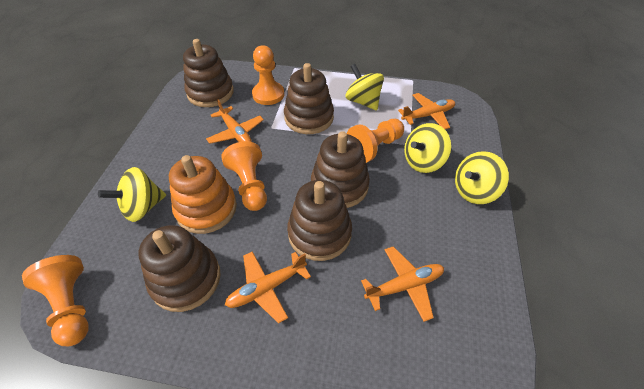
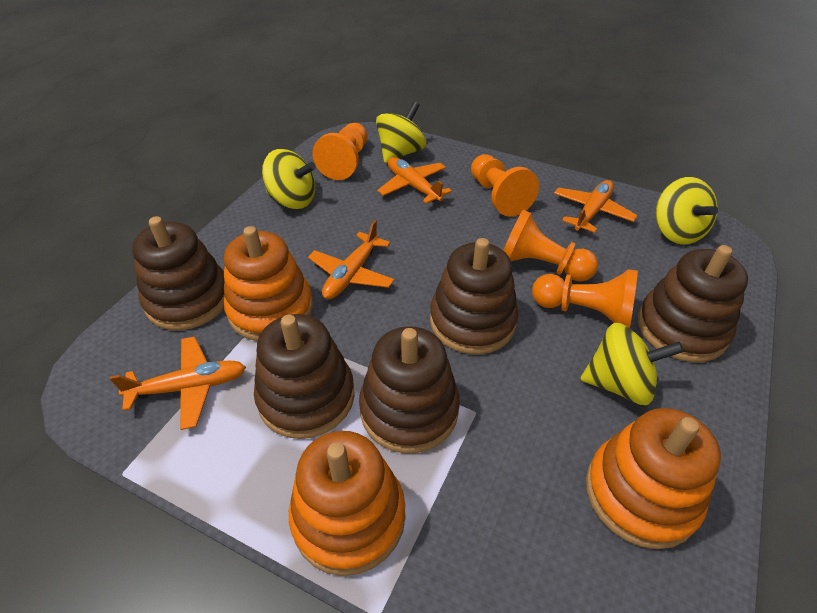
orange stacking toy: 1 -> 3

